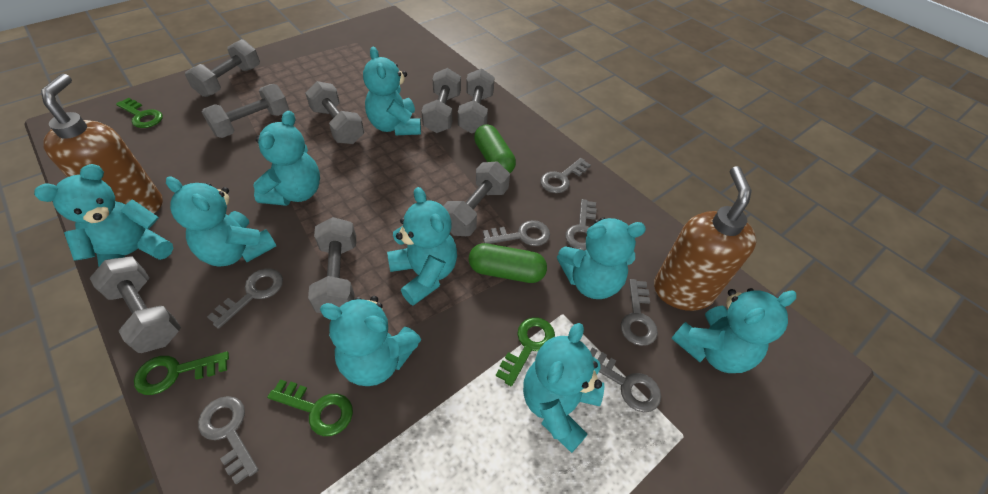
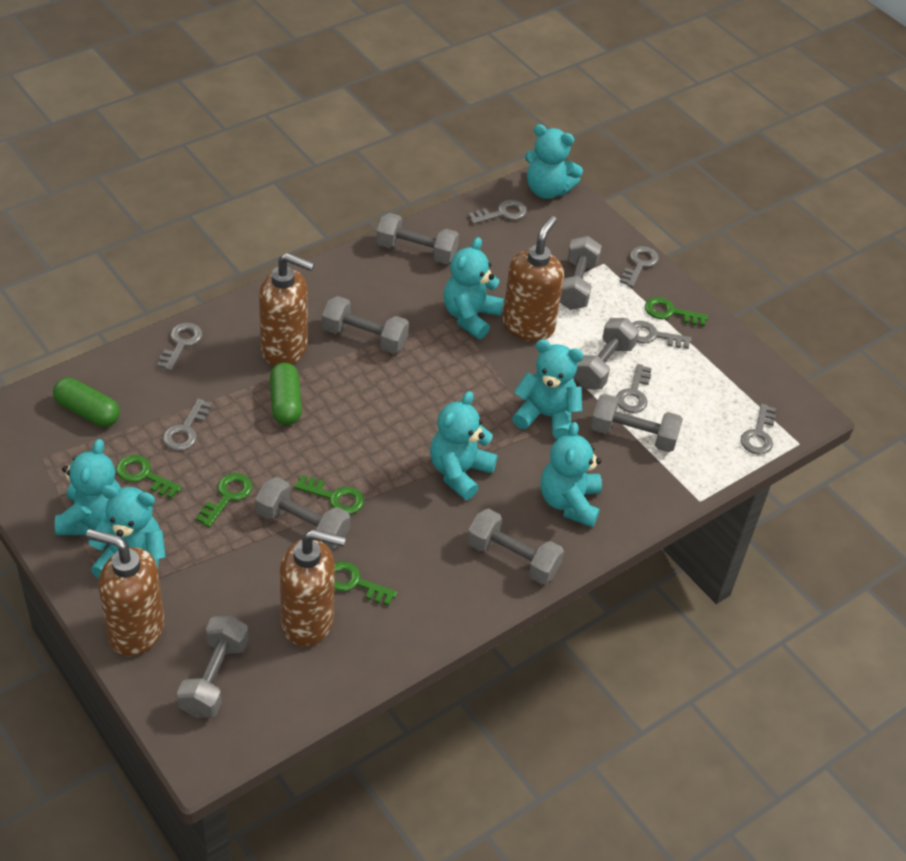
brown soap dispenser: 2 -> 4
green key: 4 -> 5
turquoise teddy bear: 9 -> 7

